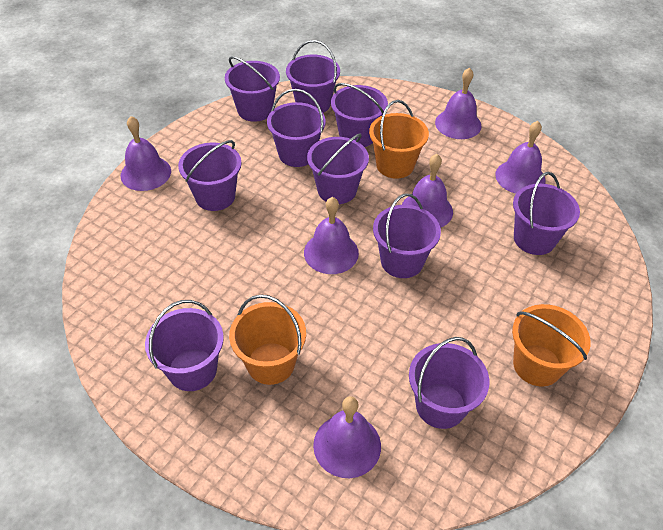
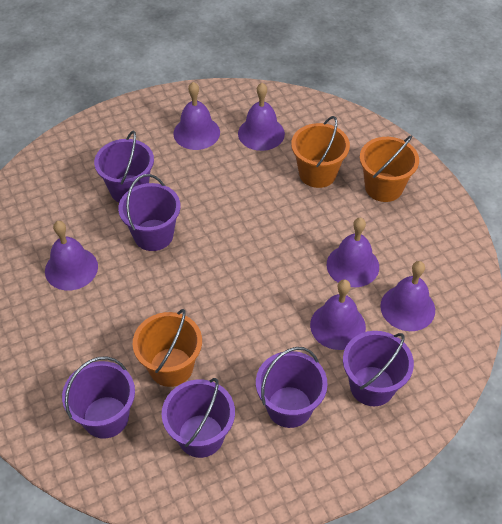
purple bucket: 10 -> 6

